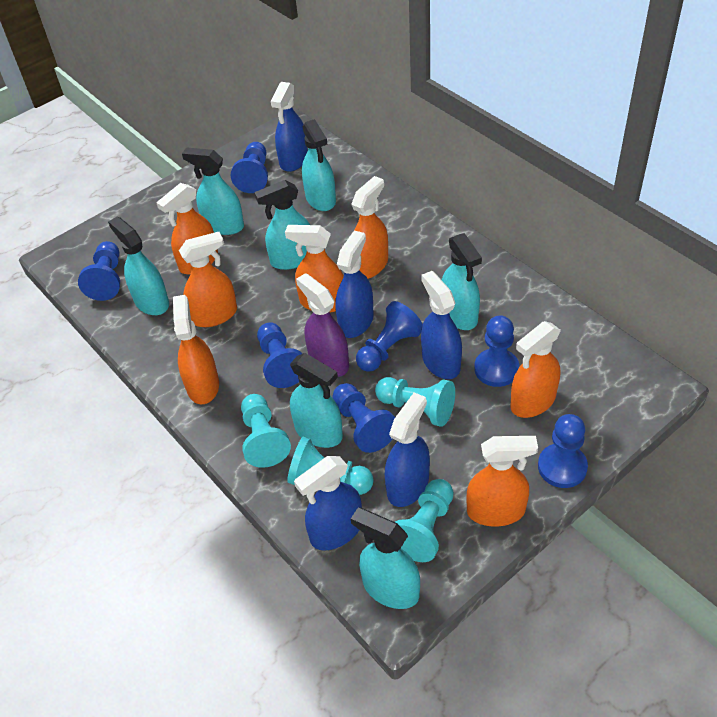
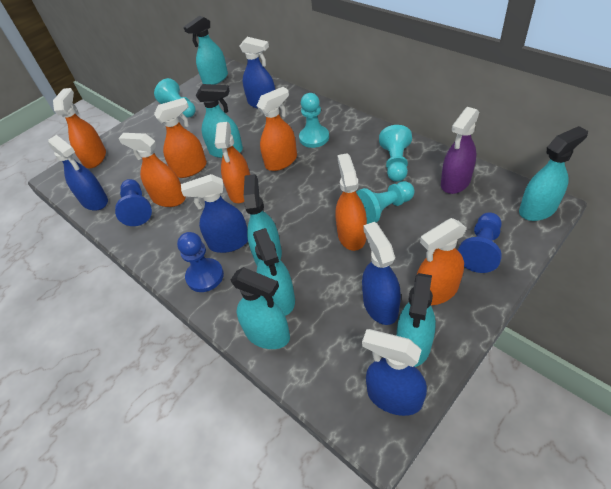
blue pawn: 7 -> 3

